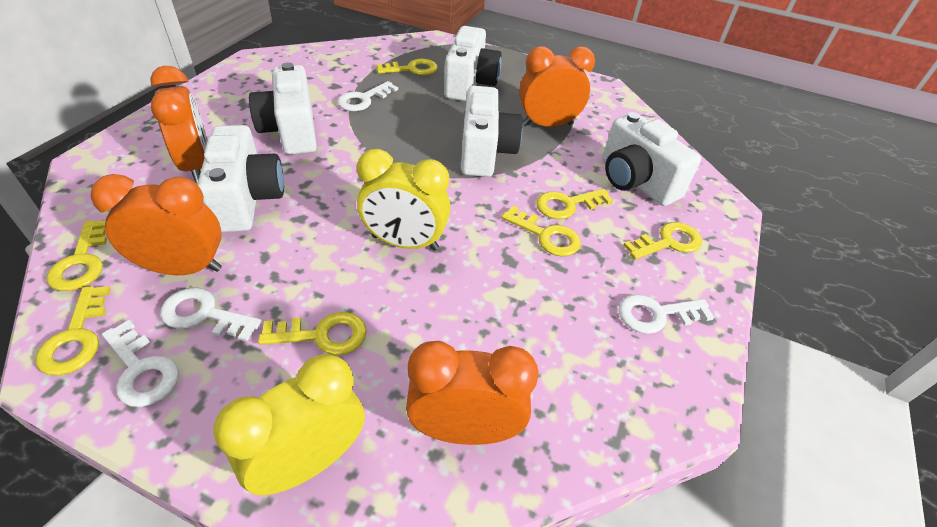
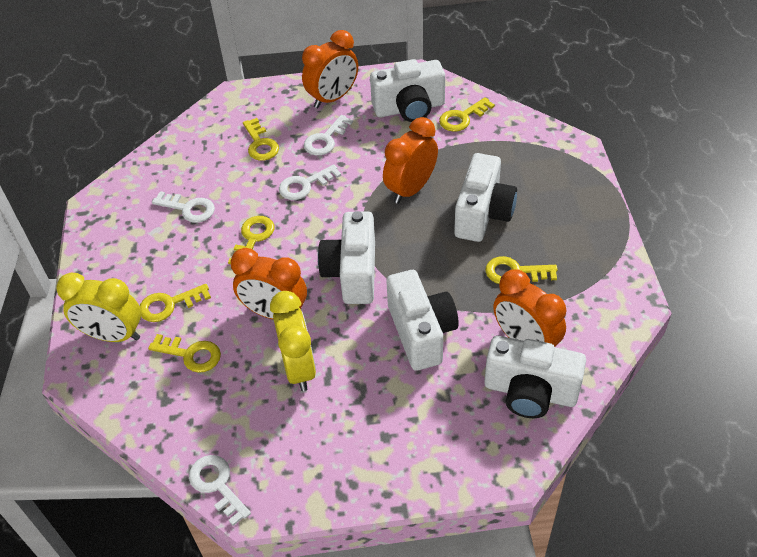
yellow key: 7 -> 6

